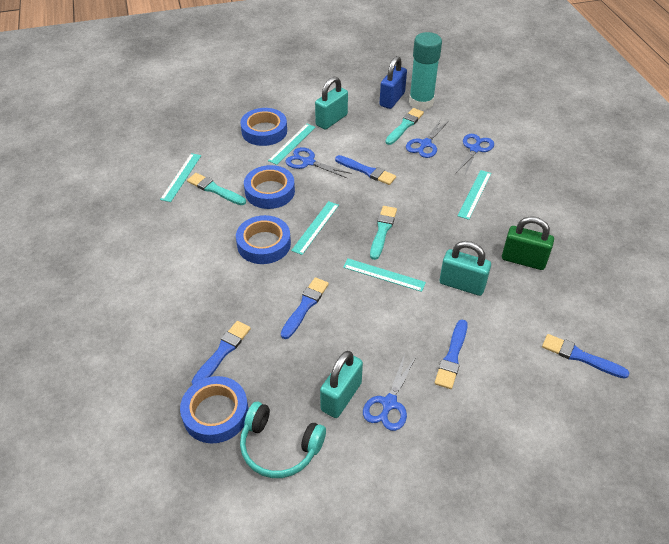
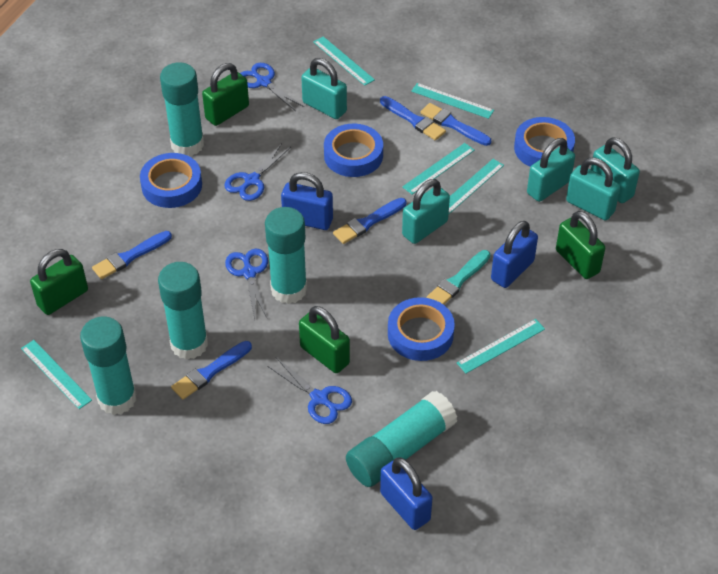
blue padlock: 1 -> 3
green padlock: 1 -> 4
turquoise brush: 3 -> 1
turquoise glue stick: 1 -> 5
turquoise headphones: 1 -> 0
turquoise padlock: 3 -> 5
turquoise ruler: 5 -> 6

